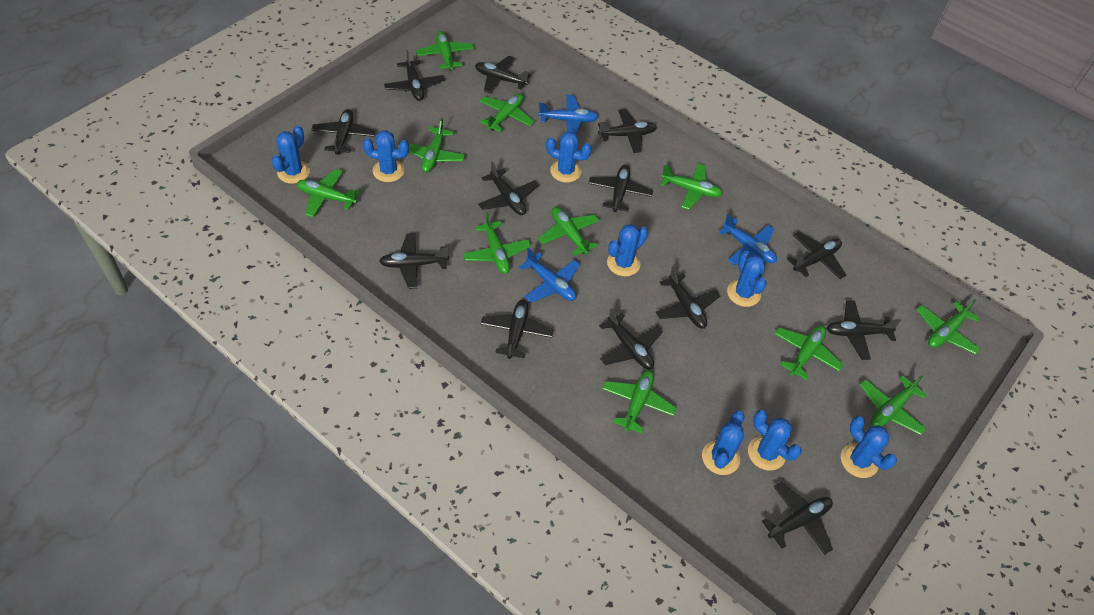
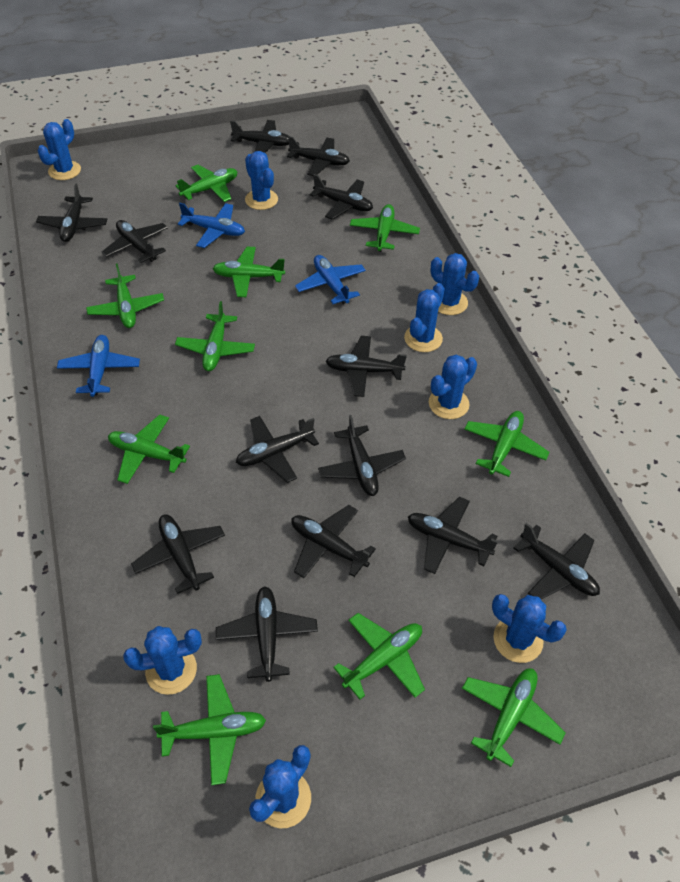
green plane: 11 -> 10

